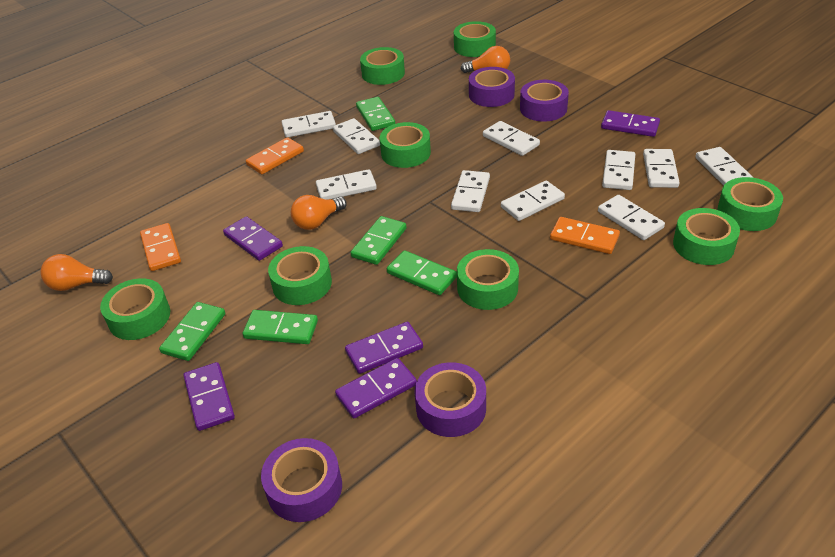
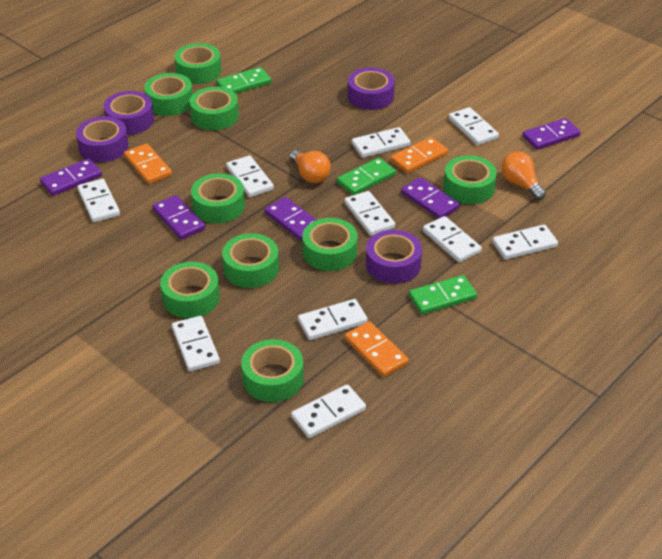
green domino: 5 -> 3
green tape: 8 -> 9
orange light bulb: 3 -> 2

